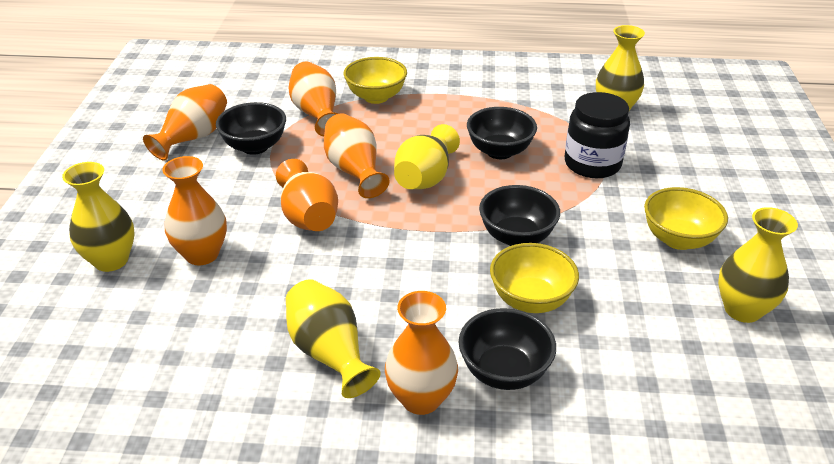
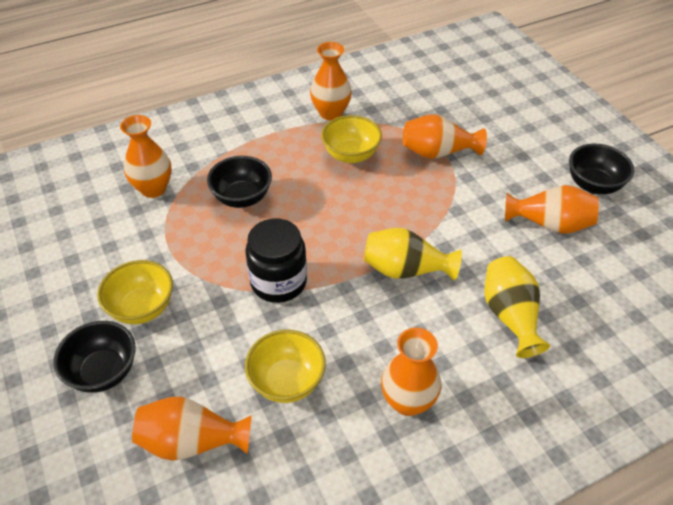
black bowl: 4 -> 3
yellow vase: 5 -> 2

